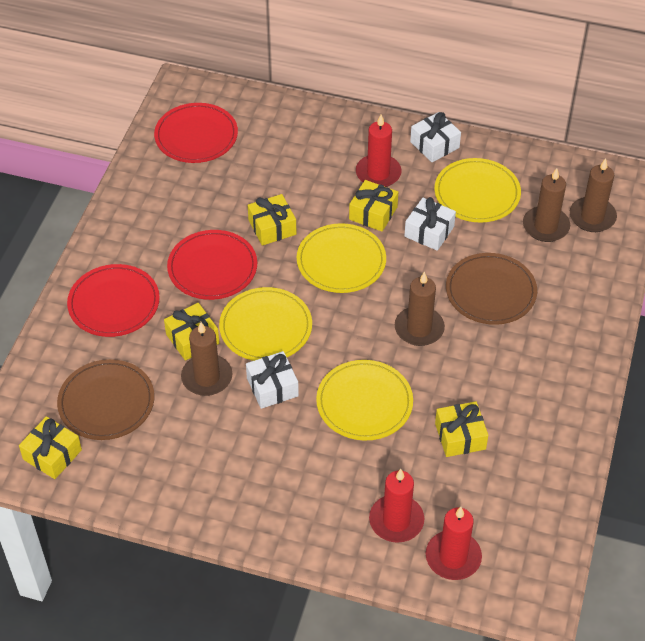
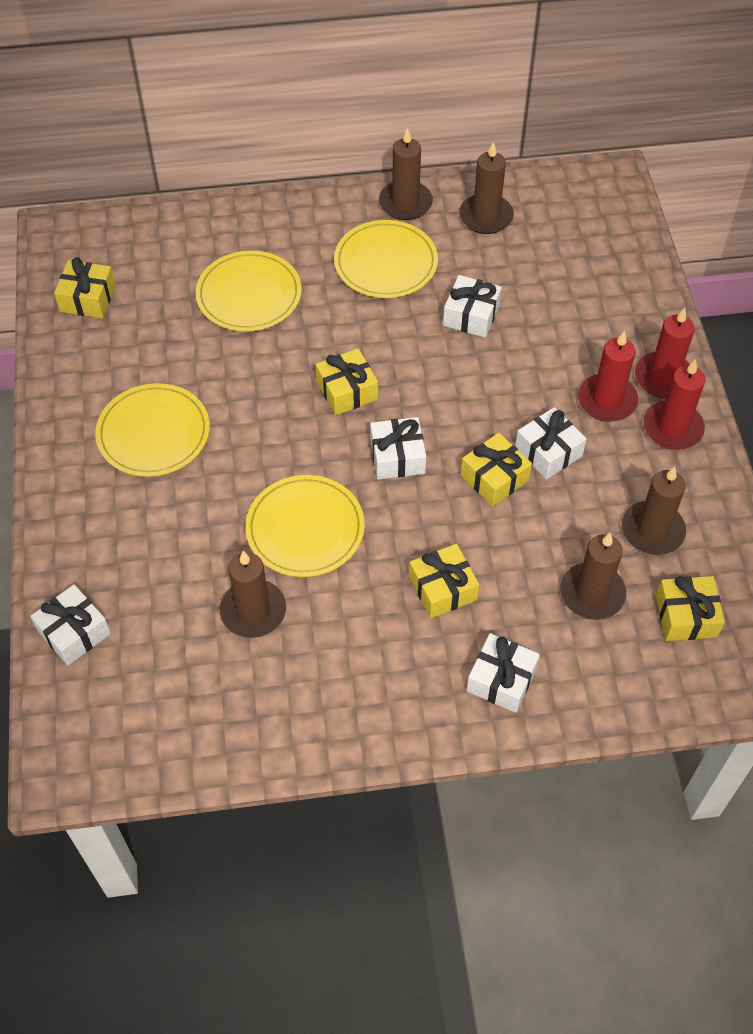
brown candle: 4 -> 5
brown plate: 2 -> 0
red plate: 3 -> 0
white gift: 3 -> 5

